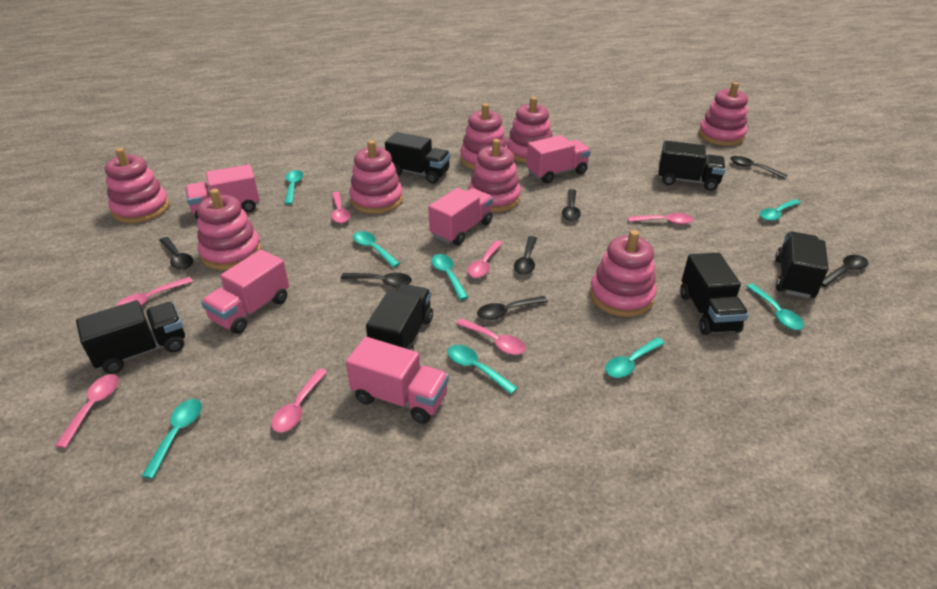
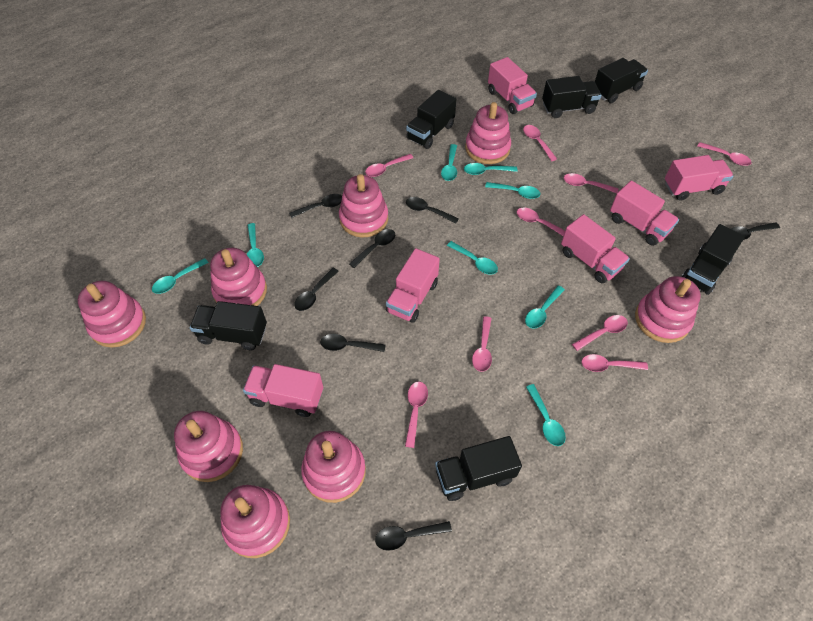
pink spoon: 7 -> 9
pink truck: 5 -> 6

